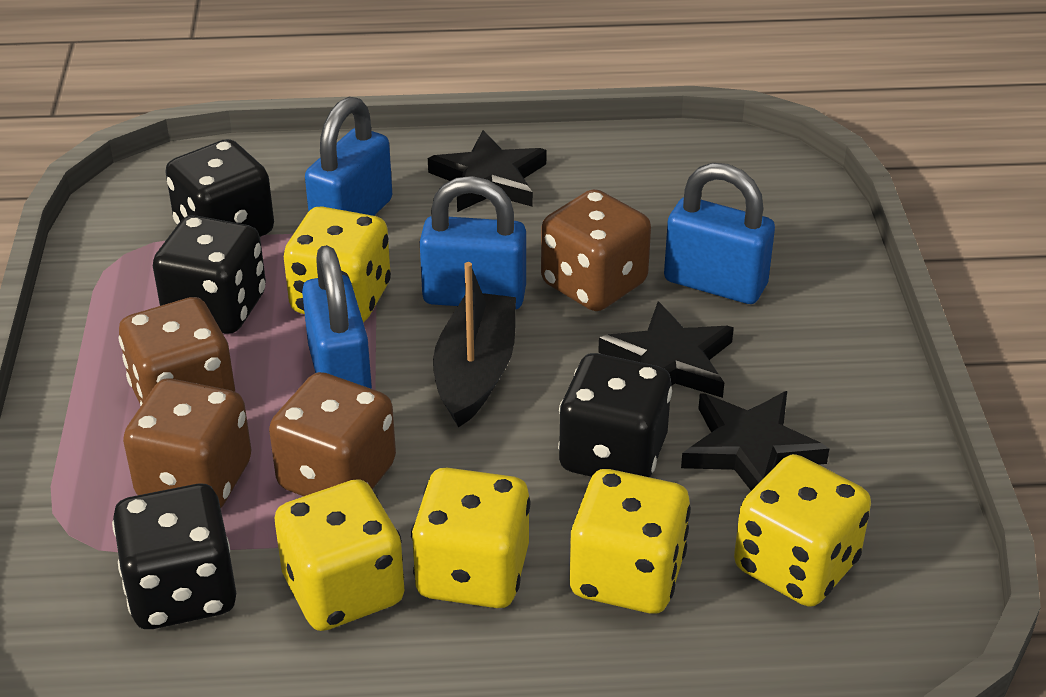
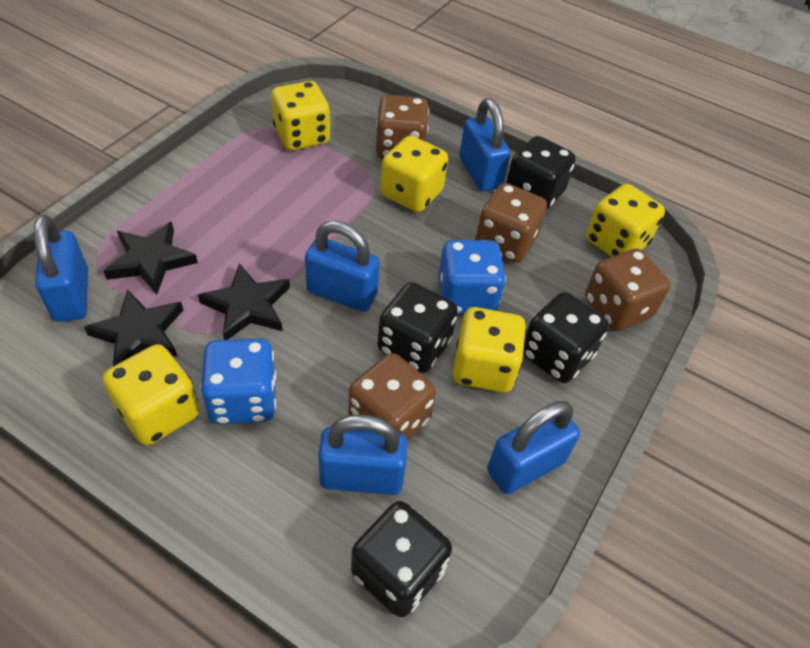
black boat: 1 -> 0
blue dice: 0 -> 2
blue padlock: 4 -> 5

